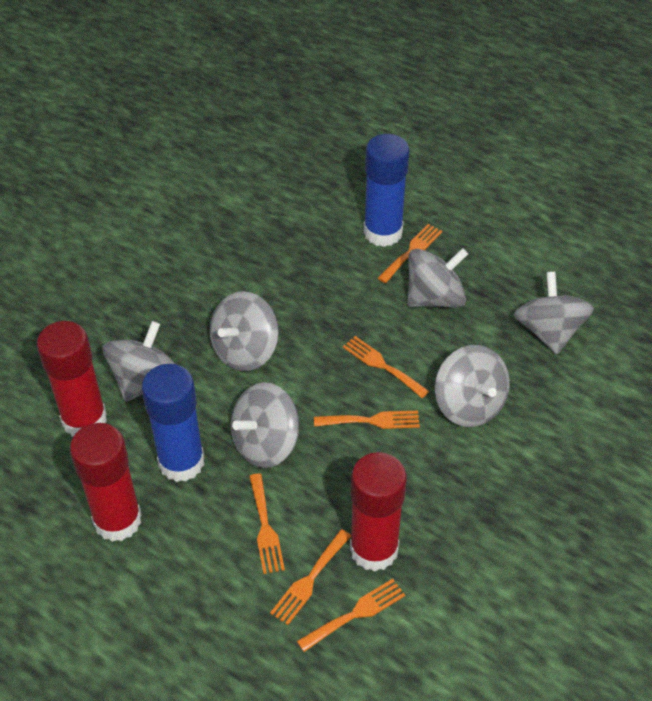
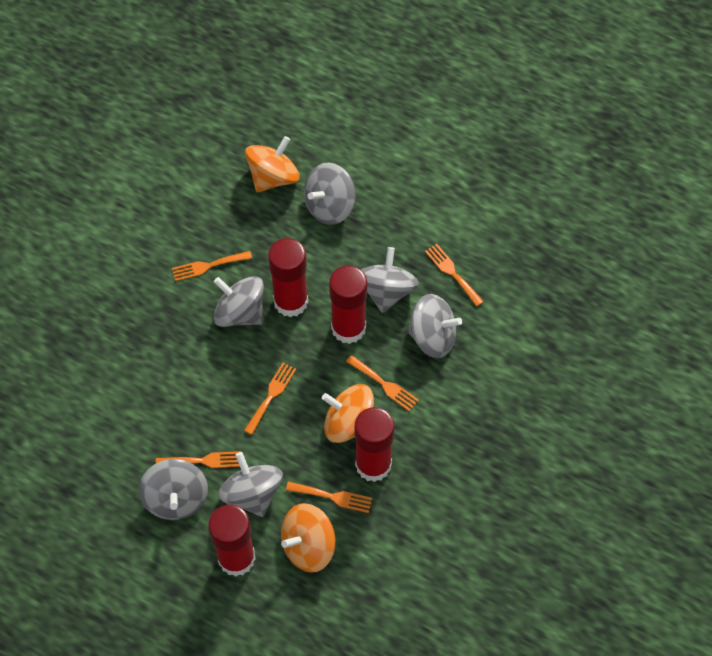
blue glue stick: 2 -> 0
orange spinning top: 0 -> 3
red glue stick: 3 -> 4

